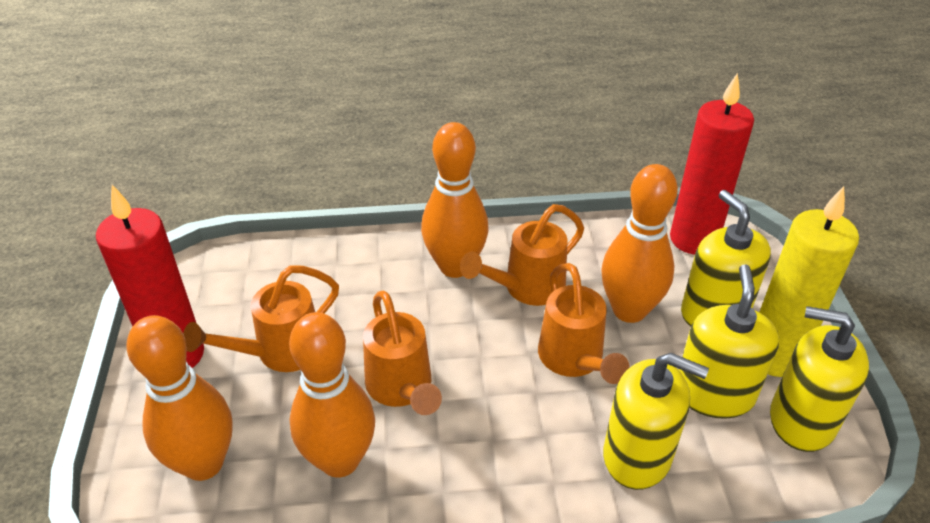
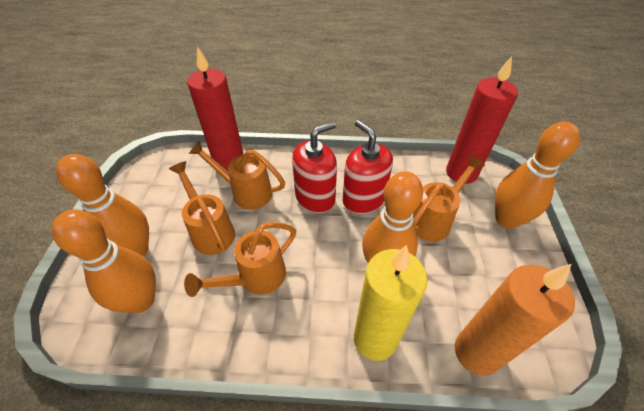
orange candle: 0 -> 1
red soap dispenser: 0 -> 2
yellow soap dispenser: 4 -> 0

